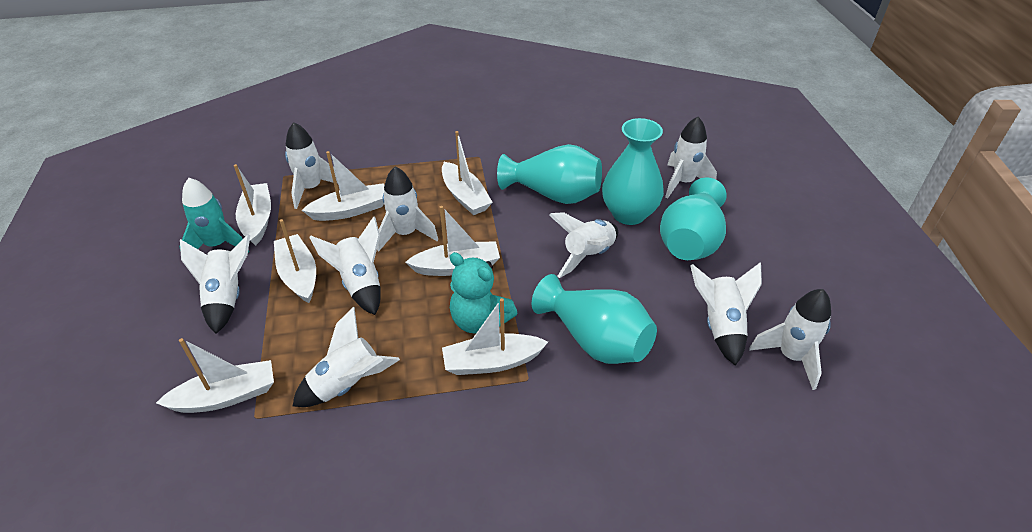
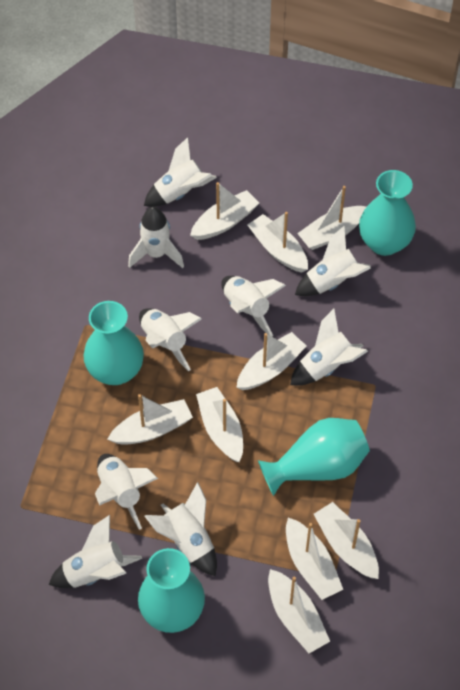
turquoise rocket: 1 -> 0
turquoise teddy bear: 1 -> 0
white boat: 7 -> 9

